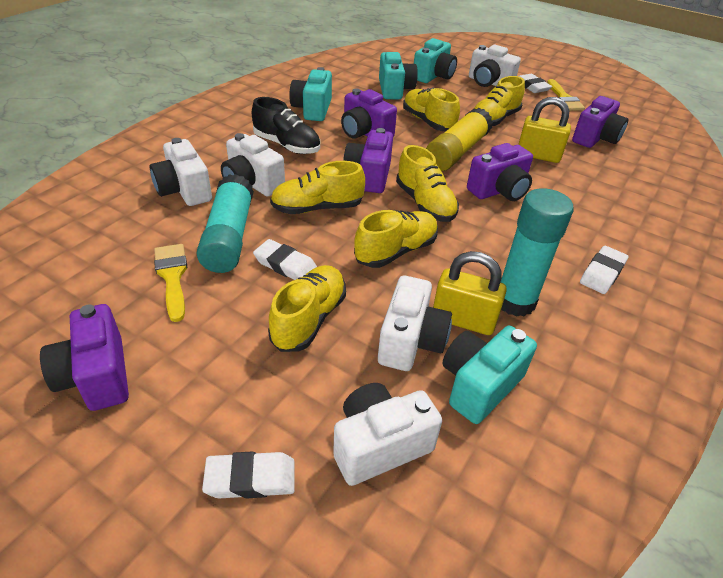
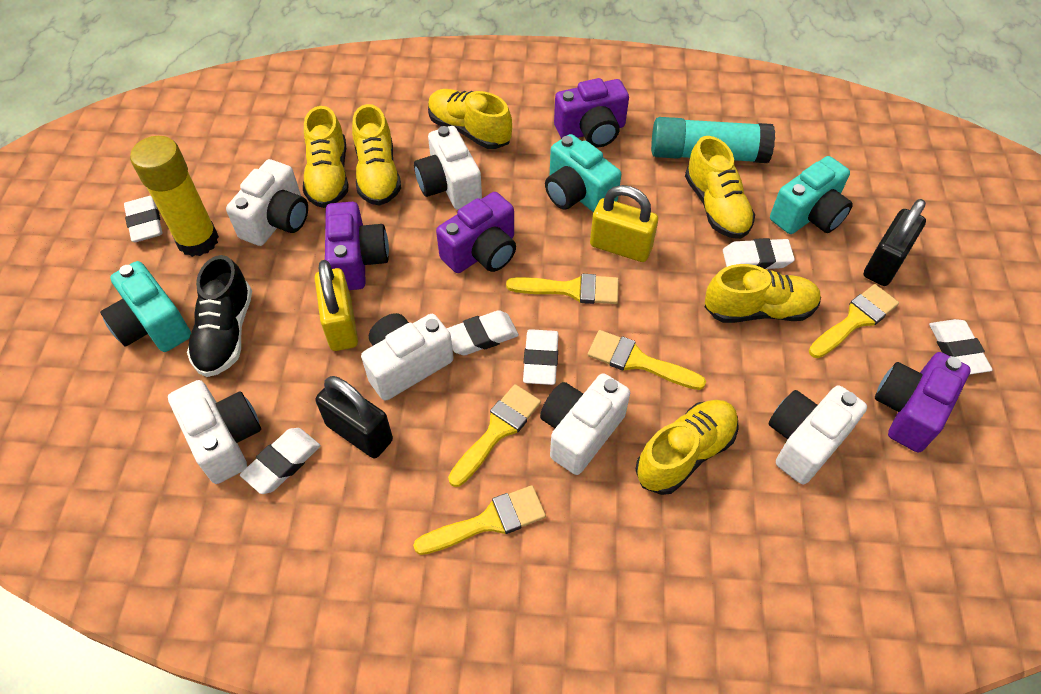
black padlock: 0 -> 2
purple camera: 5 -> 4
turquoise camera: 4 -> 3
turquoise glue stick: 2 -> 1
white camera: 5 -> 6
white eraser: 4 -> 6
yellow brush: 2 -> 5

